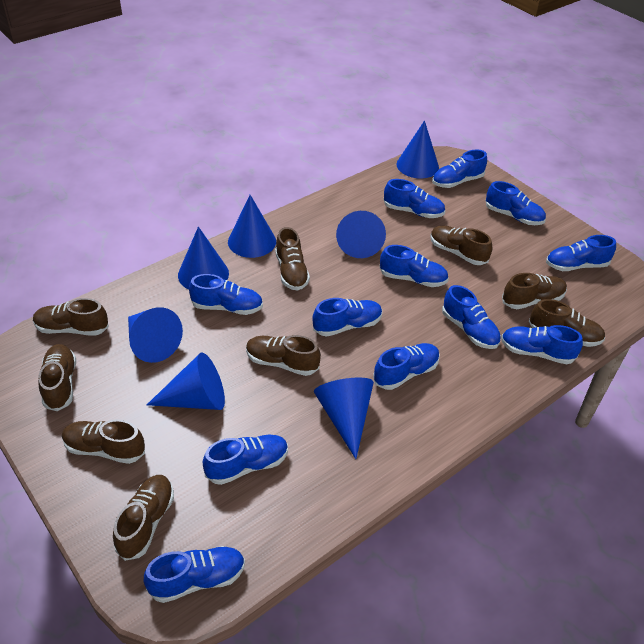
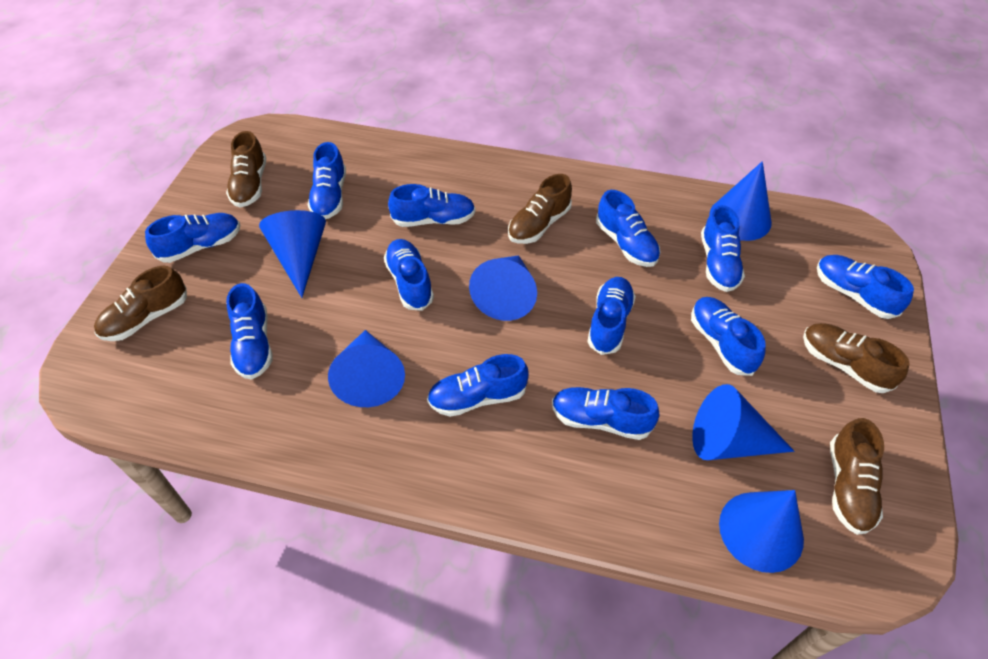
blue cone: 7 -> 6
brown shoe: 9 -> 5

